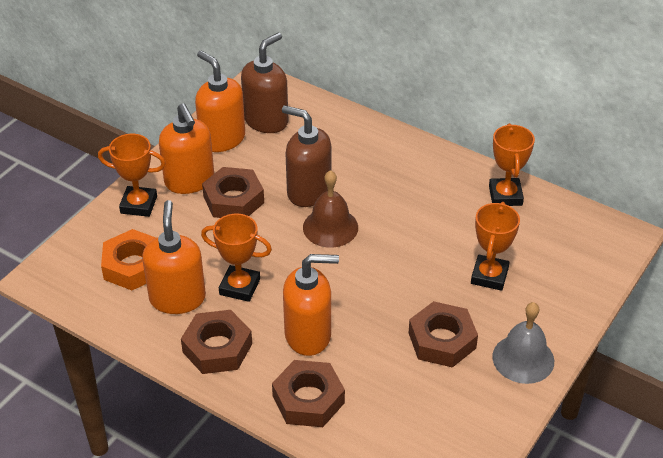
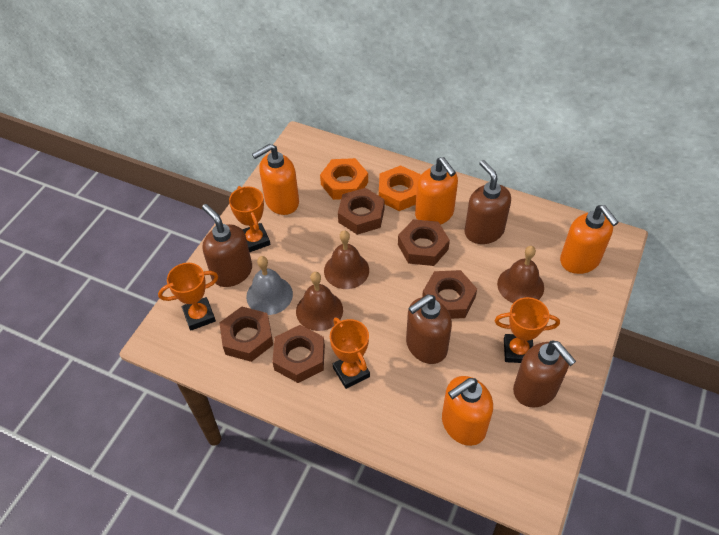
brown bell: 1 -> 3
brown nut: 4 -> 5
brown soap dispenser: 2 -> 4
orange nut: 1 -> 2

